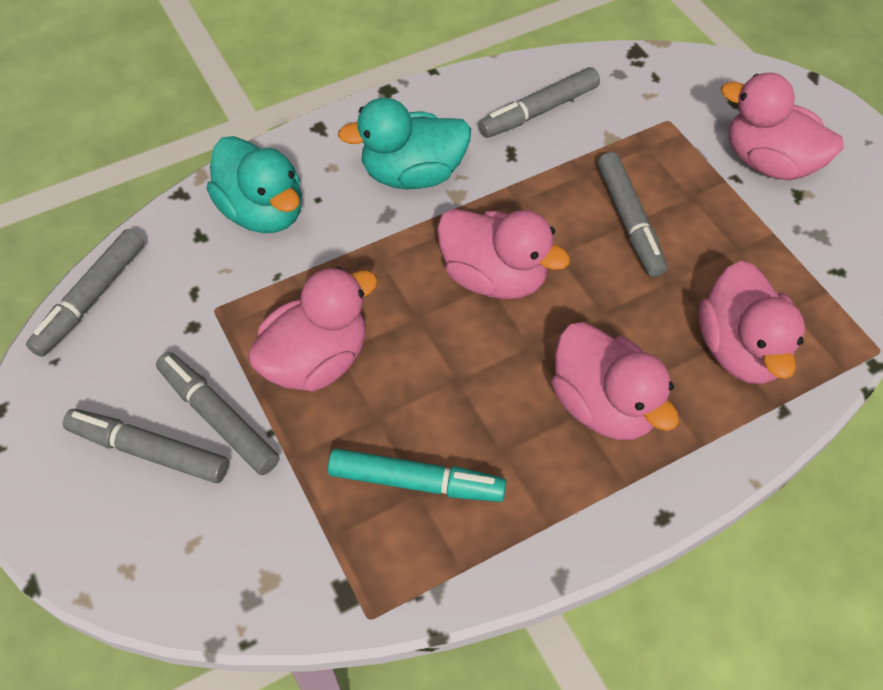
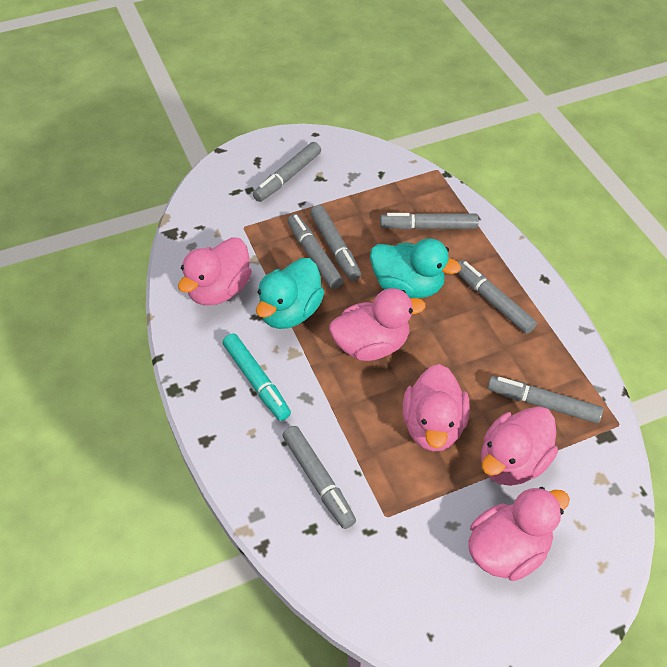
grey marker: 5 -> 7

